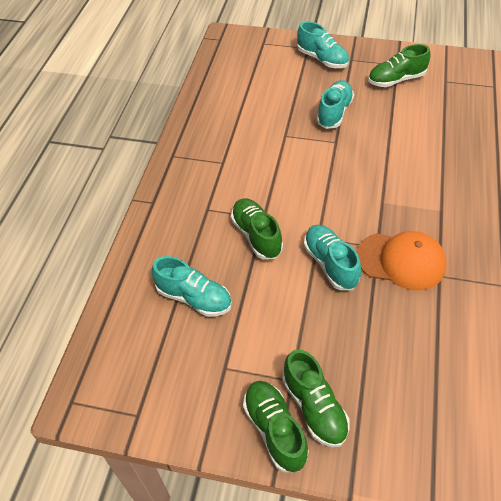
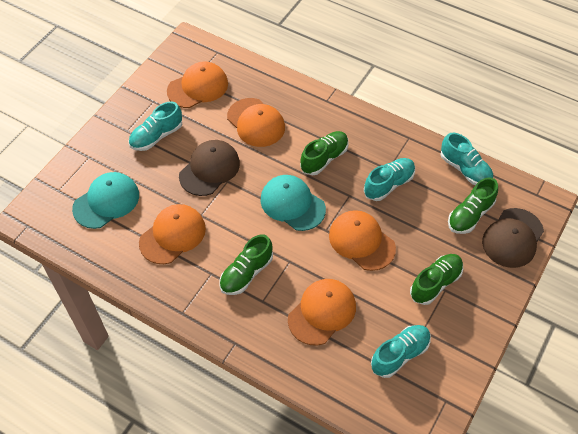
brown cap: 0 -> 2
orange cap: 1 -> 5
turquoise cap: 0 -> 2

